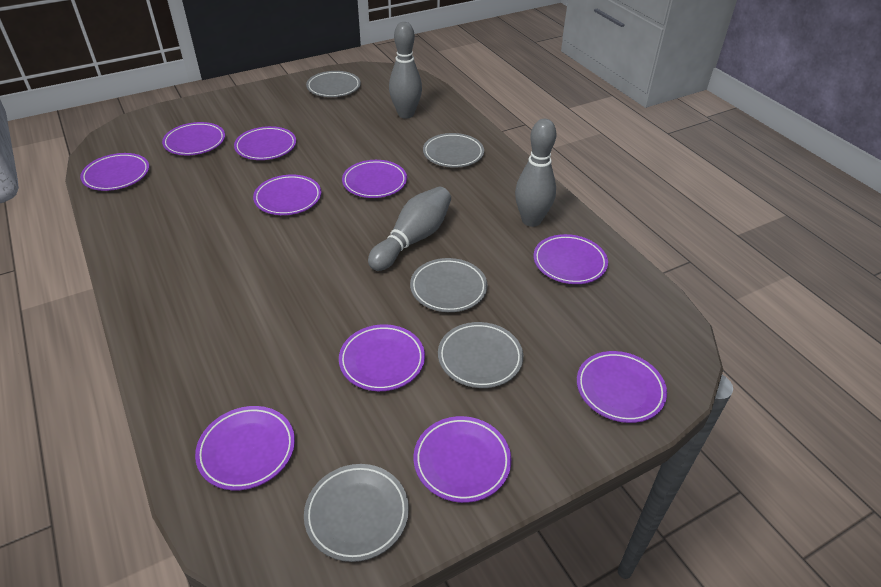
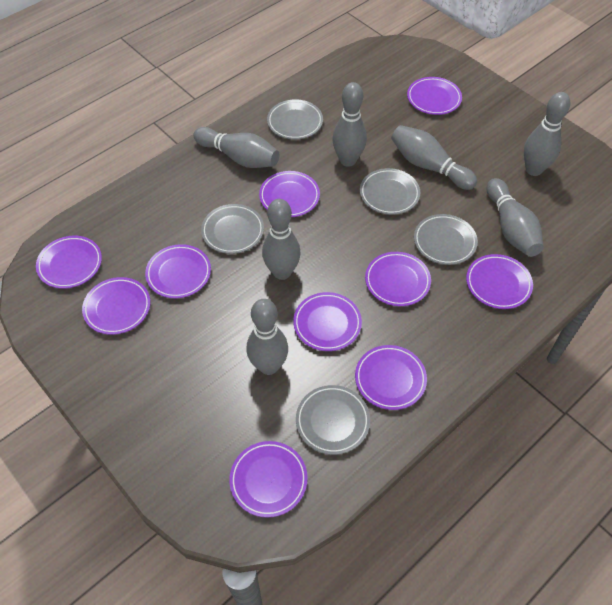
grey bowling pin: 3 -> 7

